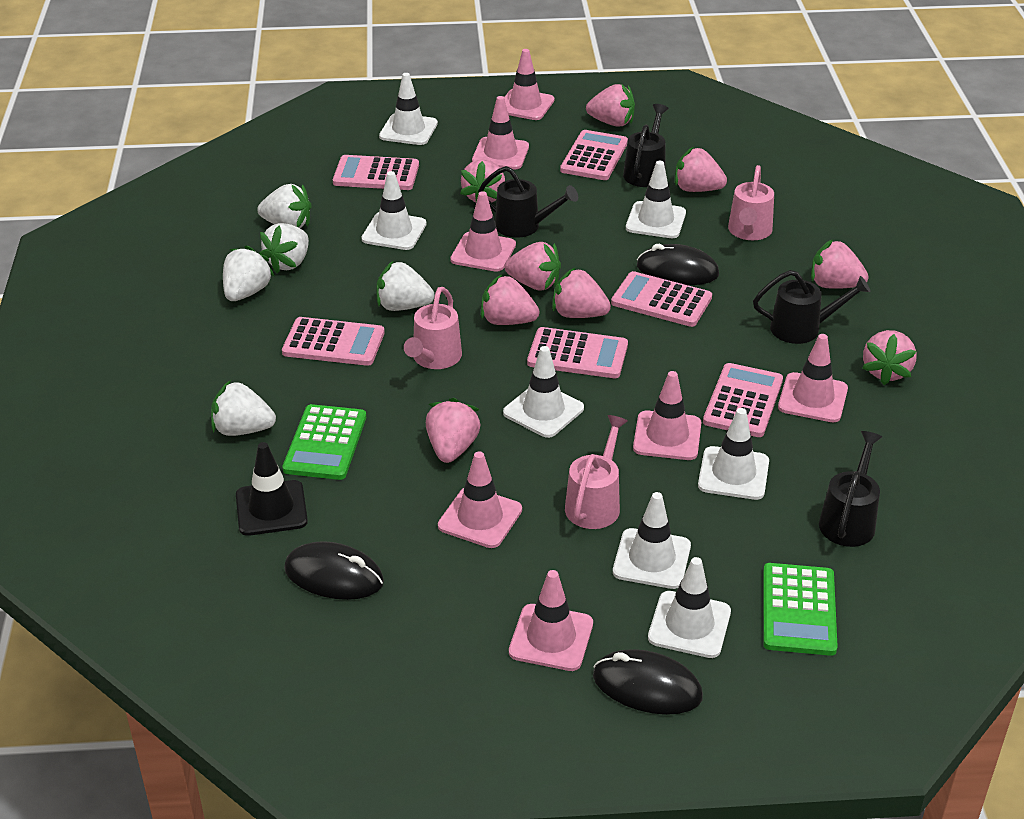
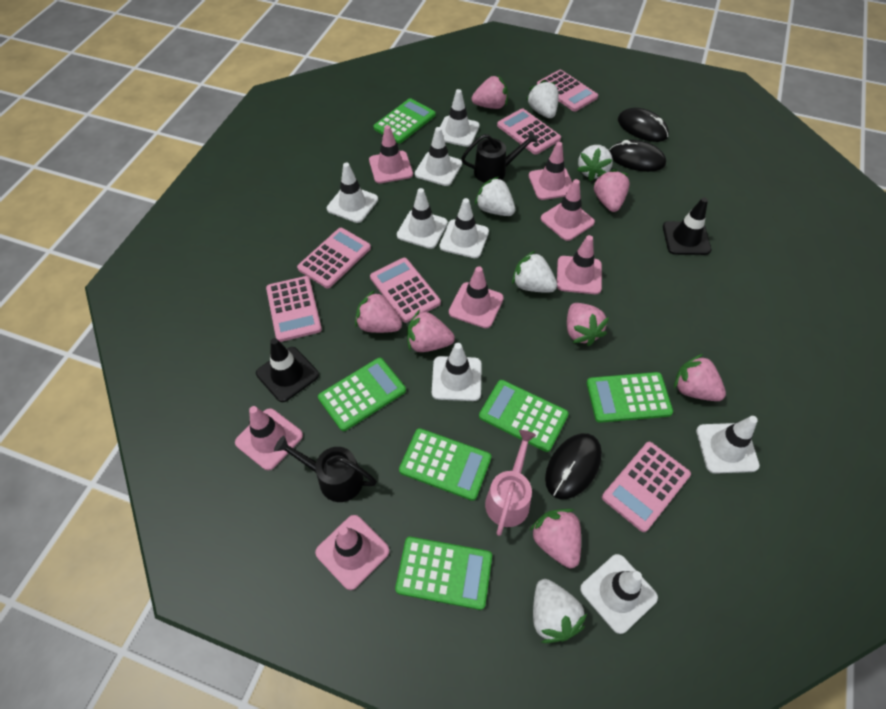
black traffic cone: 1 -> 2
black watering can: 4 -> 2
green calculator: 2 -> 6
pink strawberry: 9 -> 7
pink watering can: 3 -> 1
white traffic cone: 7 -> 8

